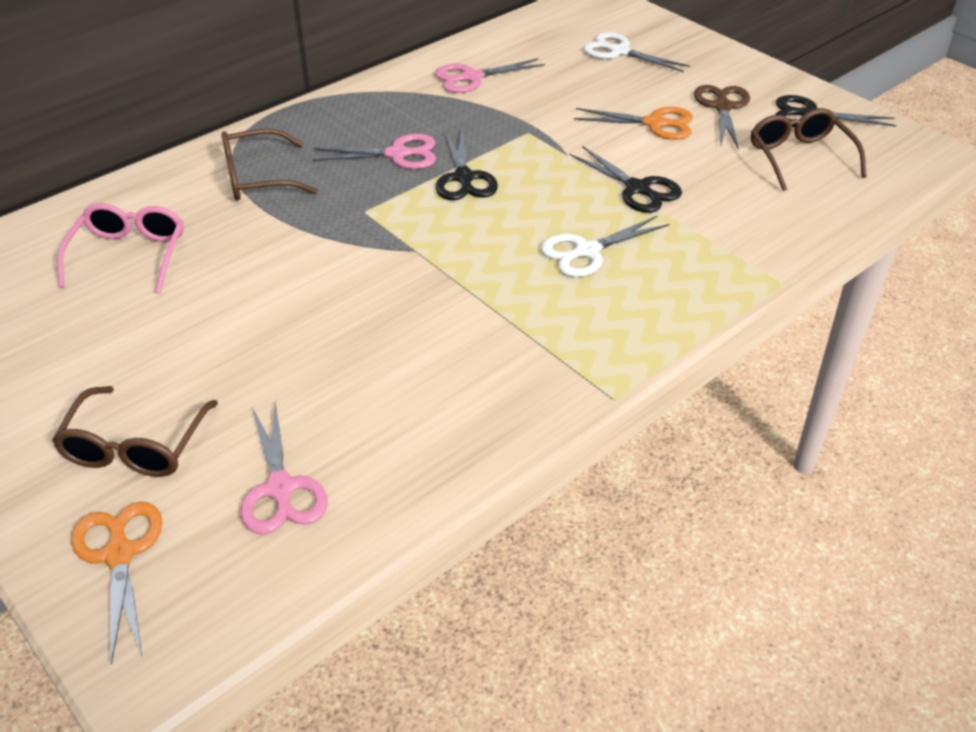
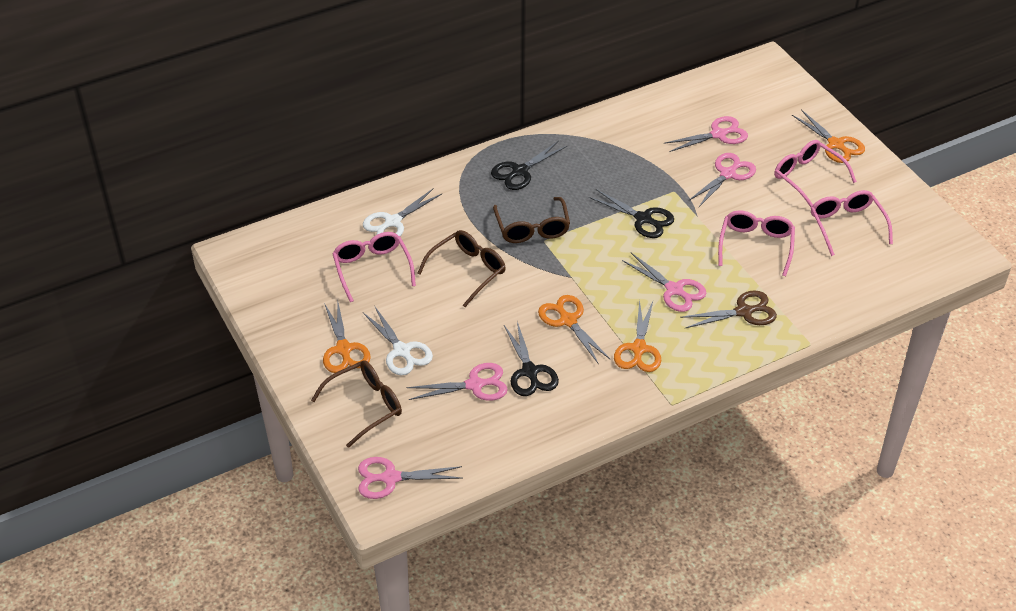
orange scissors: 2 -> 4
pink glasses: 1 -> 4
pink scissors: 3 -> 5

